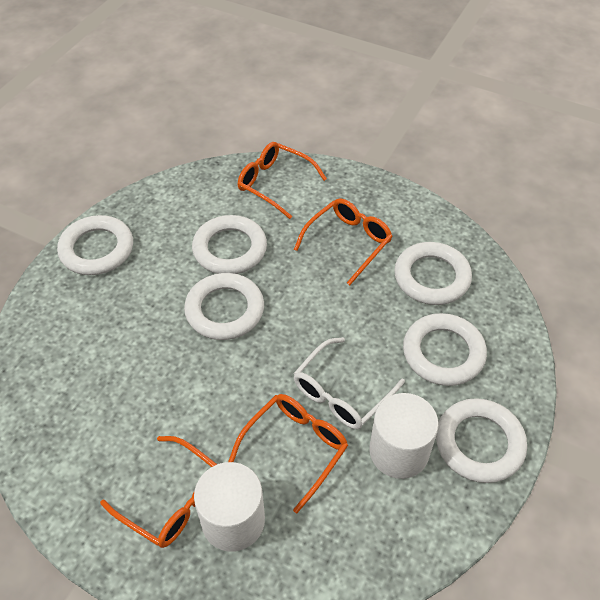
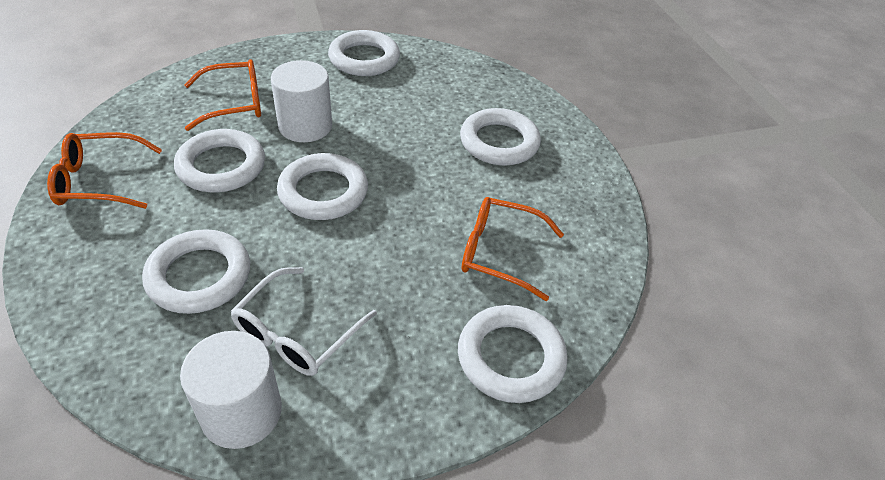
orange glasses: 4 -> 3

